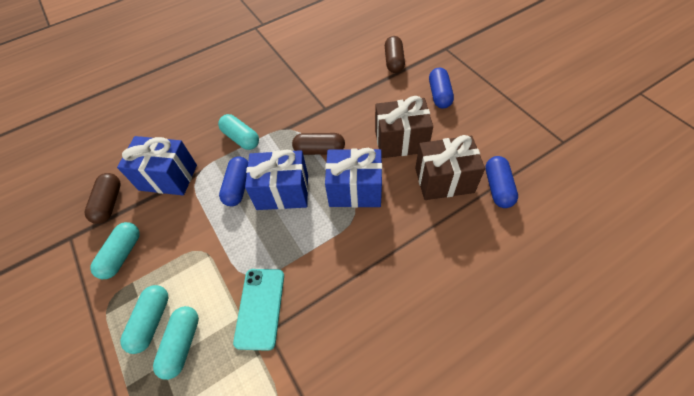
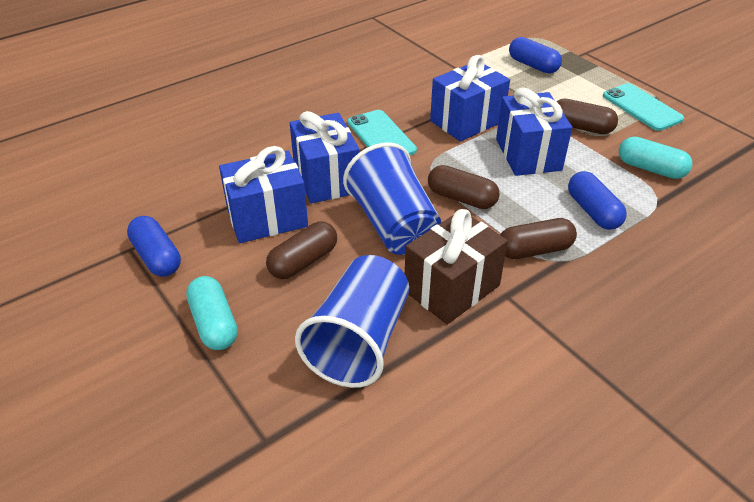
blue cup: 0 -> 2
blue gift: 3 -> 4
brown capsule: 3 -> 4
brown gift: 2 -> 1
turquoise capsule: 4 -> 2
turquoise phone: 1 -> 2

